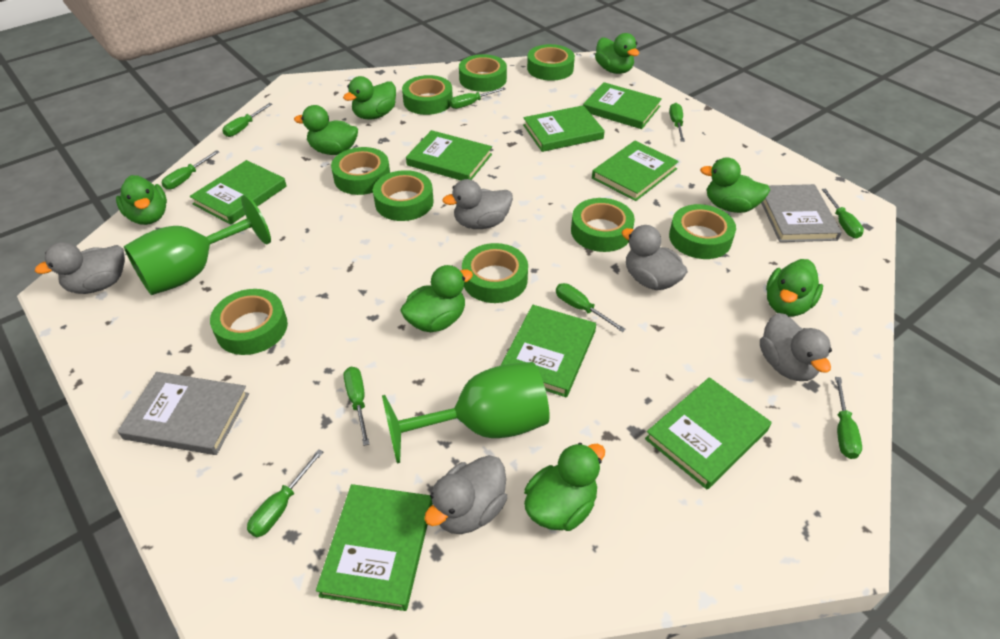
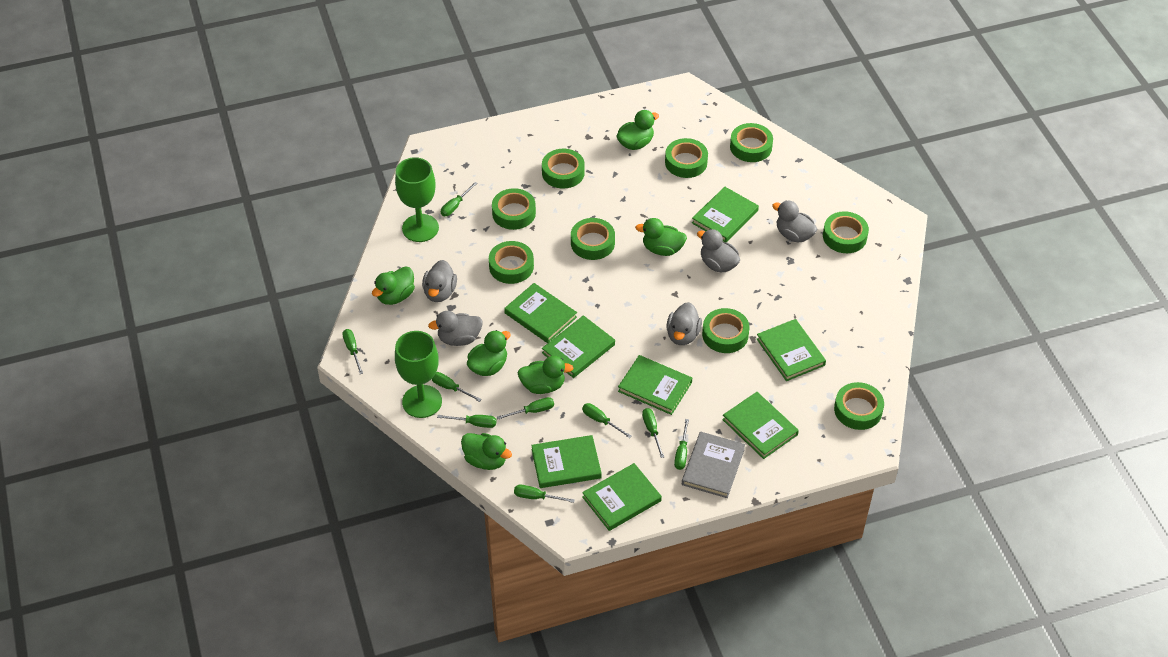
green duck: 8 -> 6
grey book: 2 -> 1

